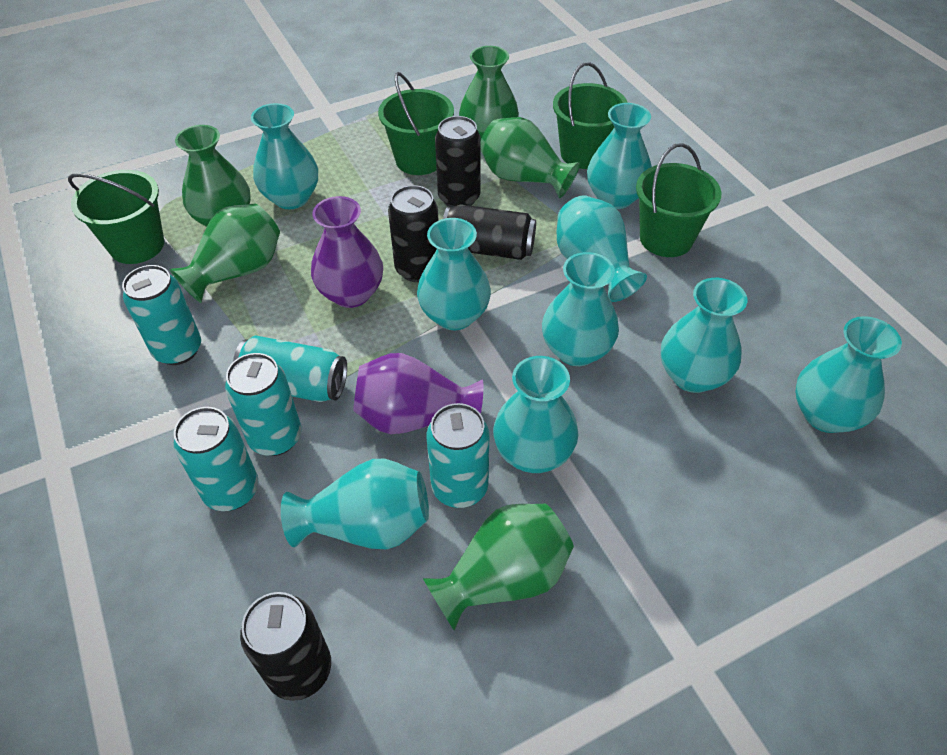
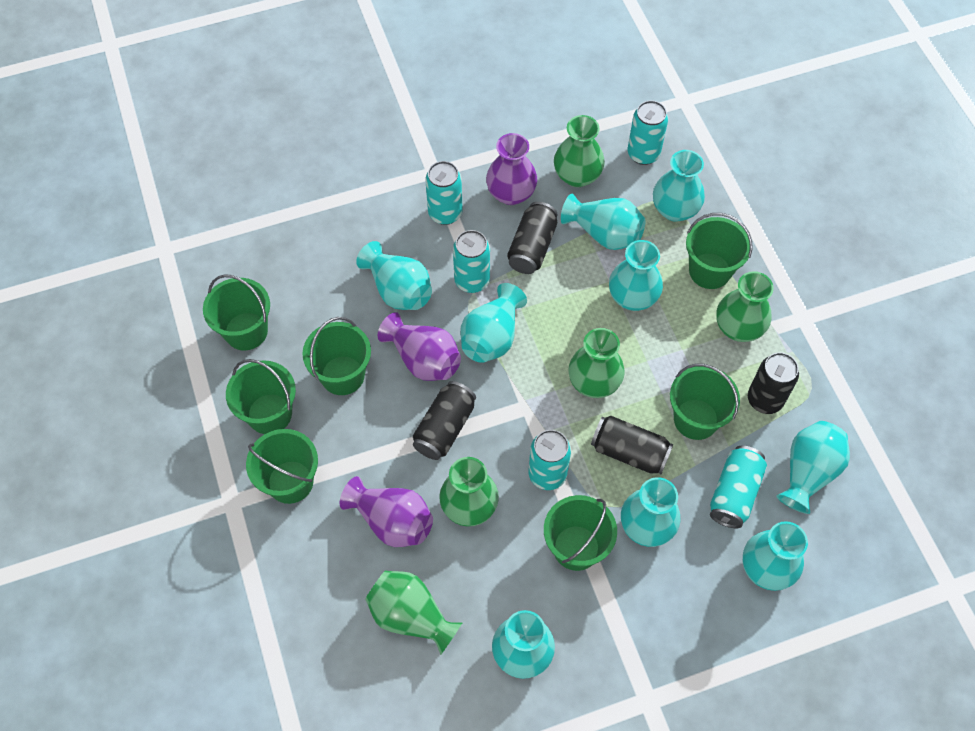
green bucket: 4 -> 7
purple vase: 2 -> 3

